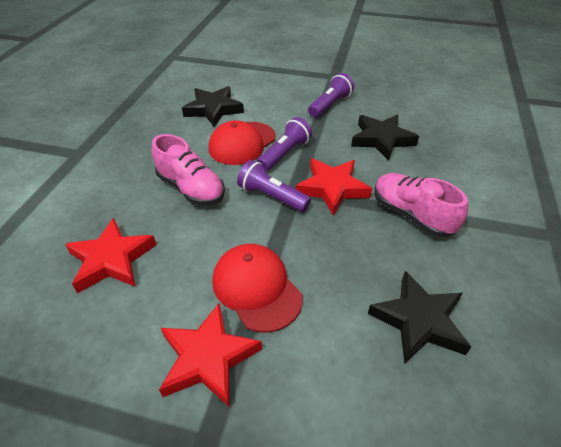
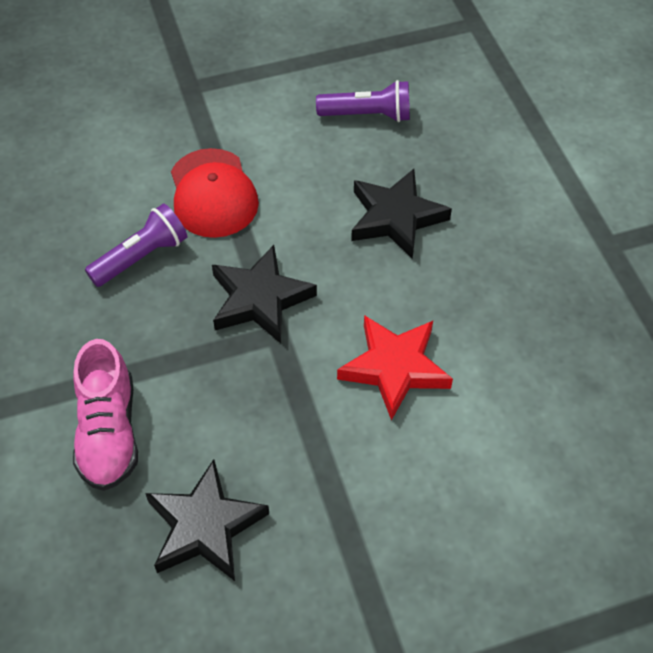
pink shoe: 2 -> 1
purple flashlight: 3 -> 2
red cap: 2 -> 1
red star: 3 -> 1

